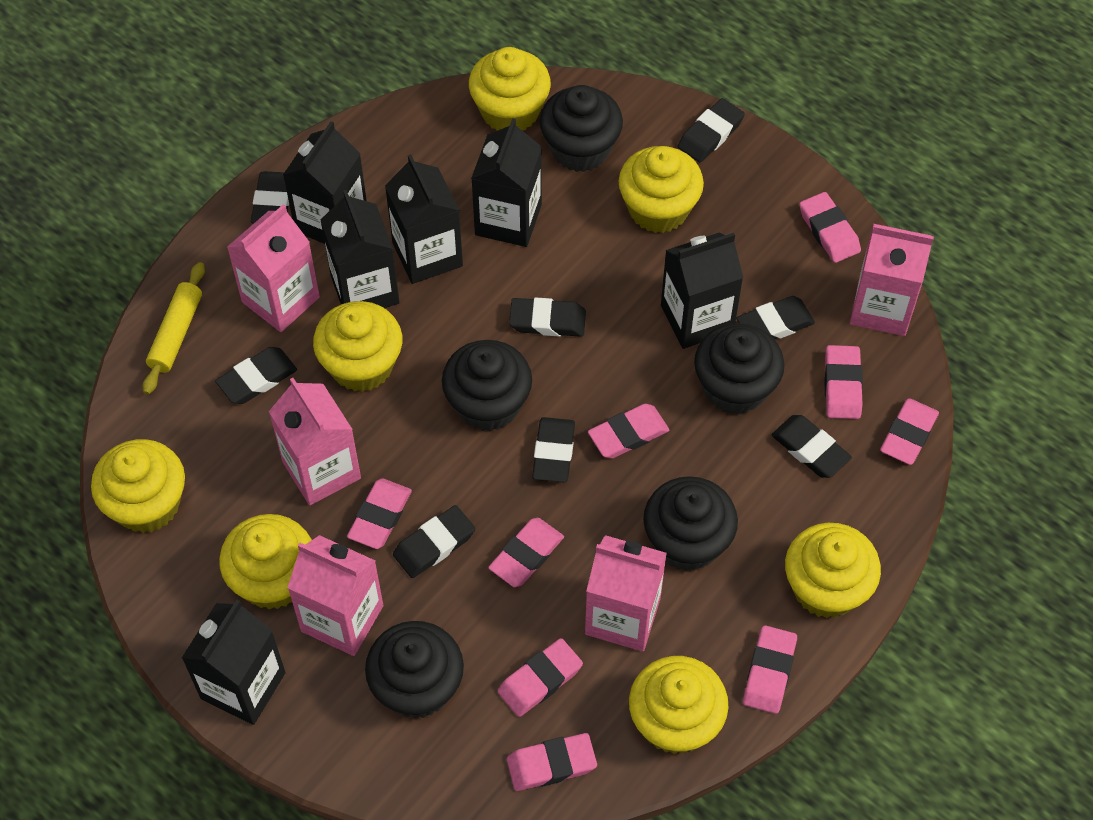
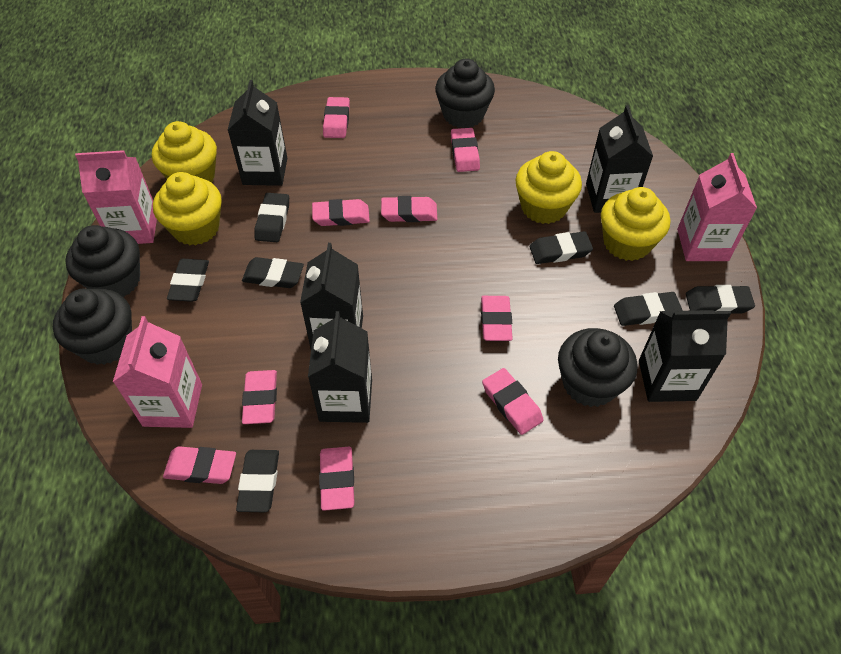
black carton: 6 -> 5
black cupcake: 5 -> 4
black eraser: 8 -> 7
pink carton: 5 -> 3
yellow cupcake: 7 -> 4
yellow rolling pin: 1 -> 0

